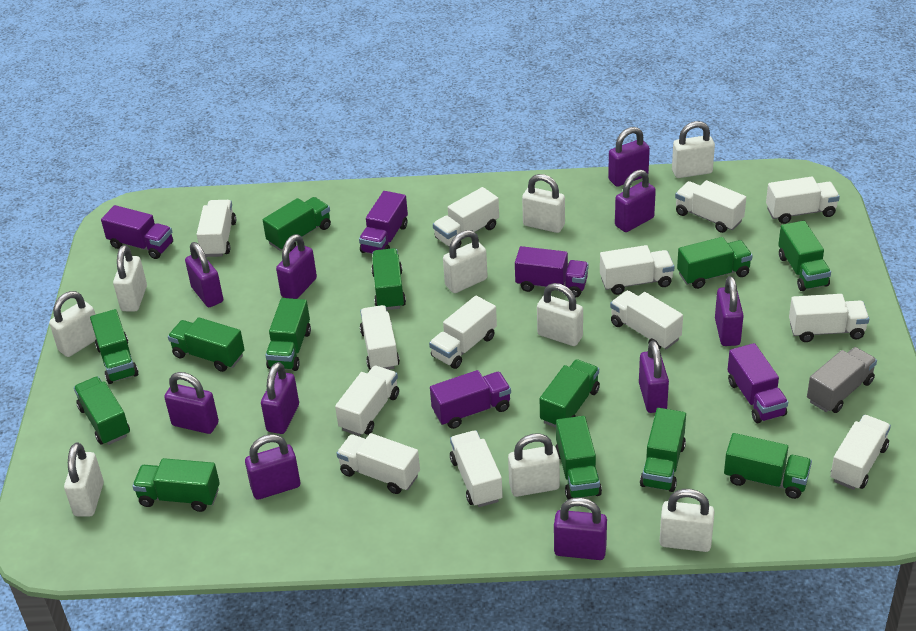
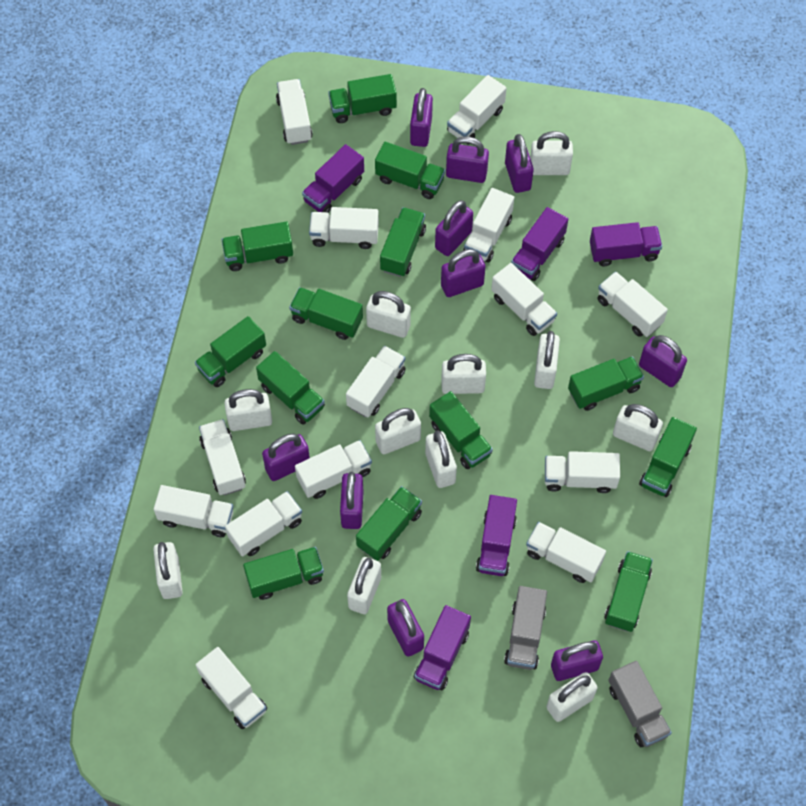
grey truck: 1 -> 2
white padlock: 9 -> 11
white truck: 13 -> 14

